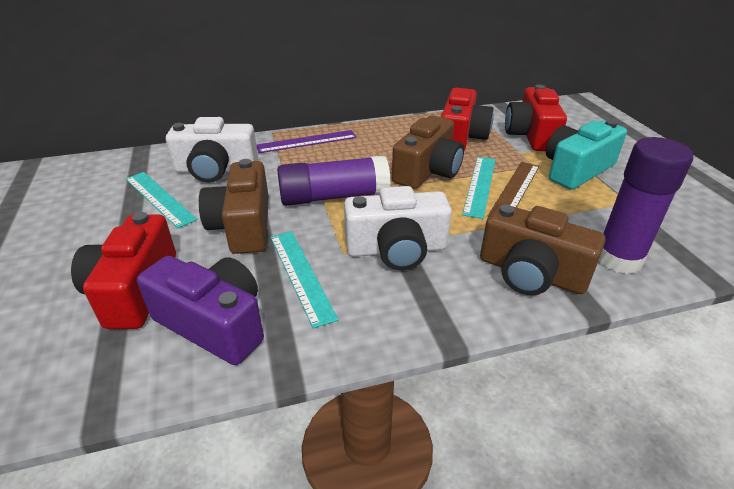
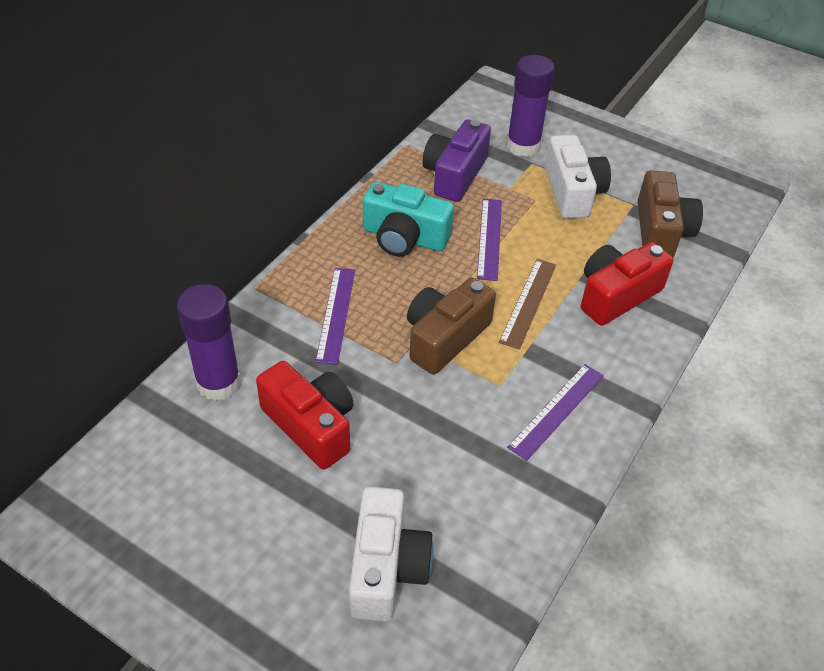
brown camera: 3 -> 2
purple ruler: 1 -> 3
red camera: 3 -> 2
turquoise ruler: 3 -> 0

